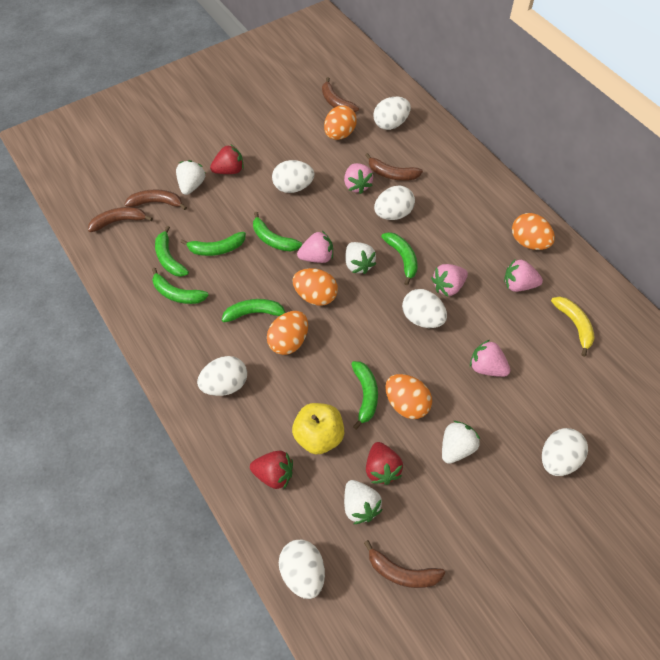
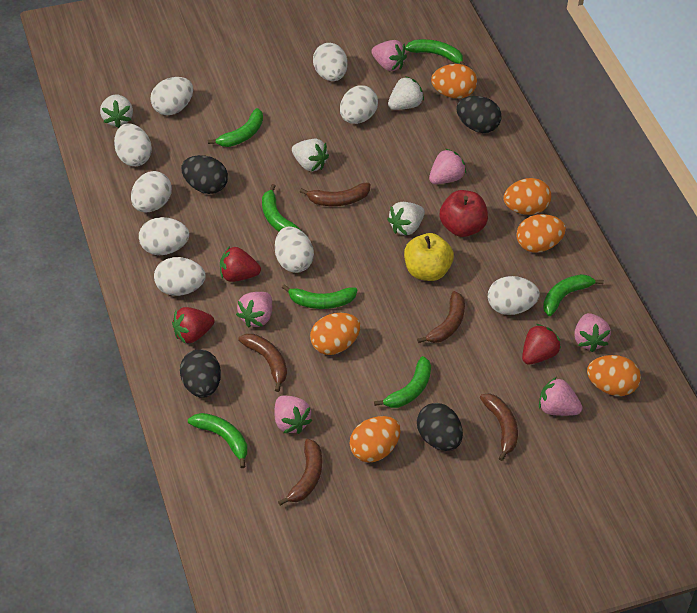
black egg: 0 -> 4
orange egg: 5 -> 6
pink strawberry: 5 -> 6
red apple: 0 -> 1
white egg: 7 -> 9
yellow banana: 1 -> 0

